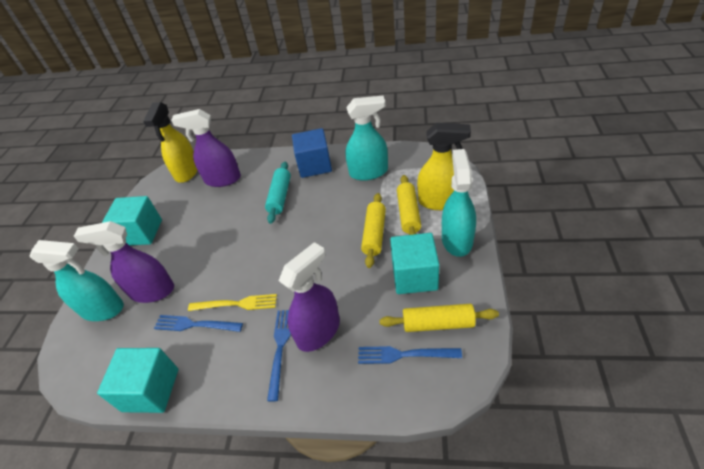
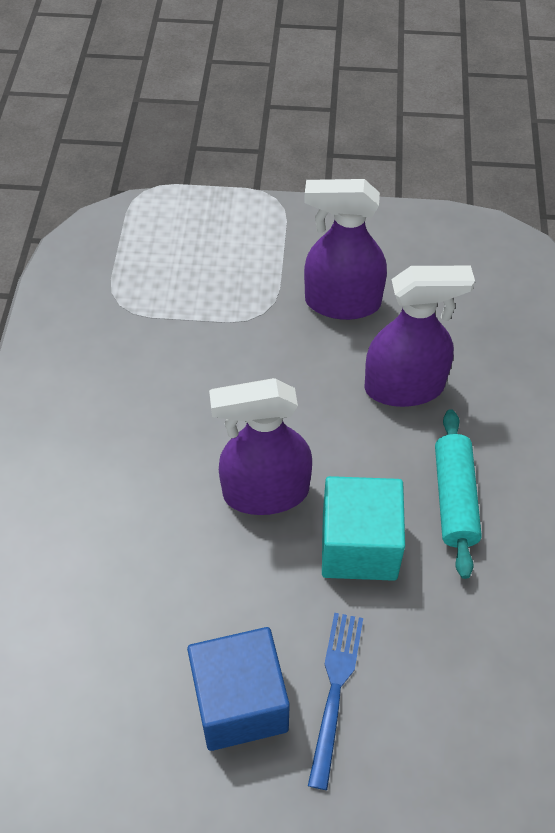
blue fork: 3 -> 1
turquoise cube: 3 -> 1
turquoise spray bottle: 3 -> 0
yellow fork: 1 -> 0
yellow rolling pin: 3 -> 0
yellow spray bottle: 2 -> 0

